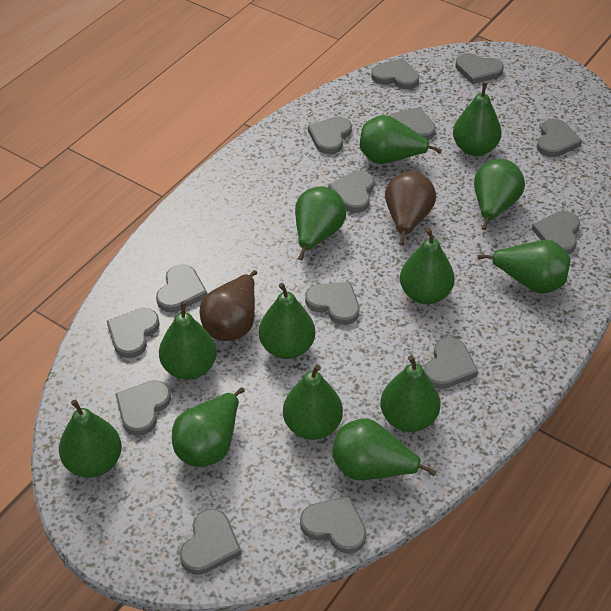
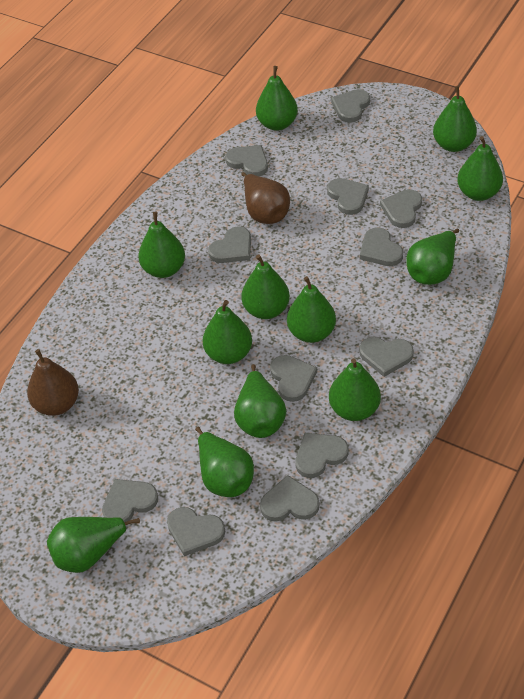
green pear: 13 -> 12
grey heart: 14 -> 12

